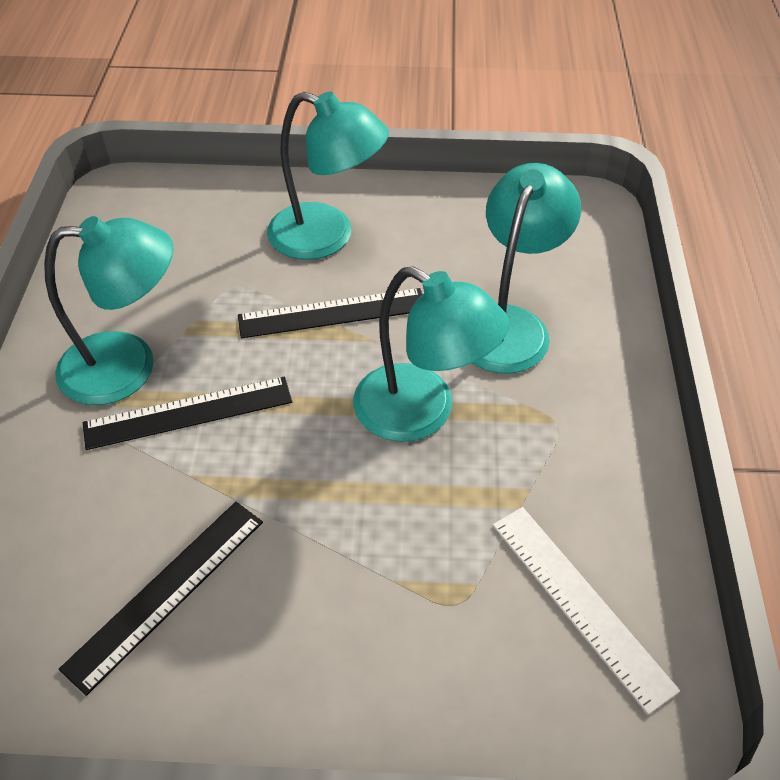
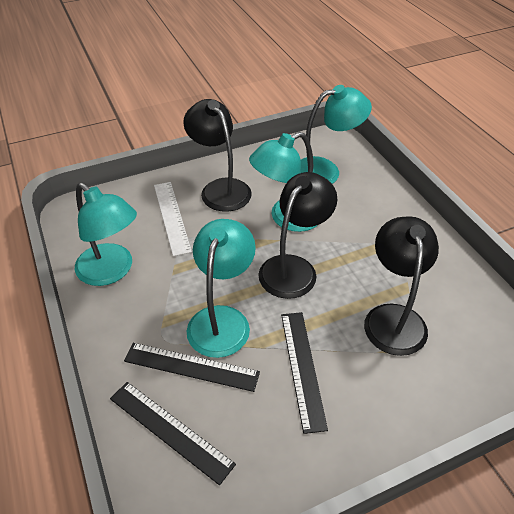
black lamp: 0 -> 3

